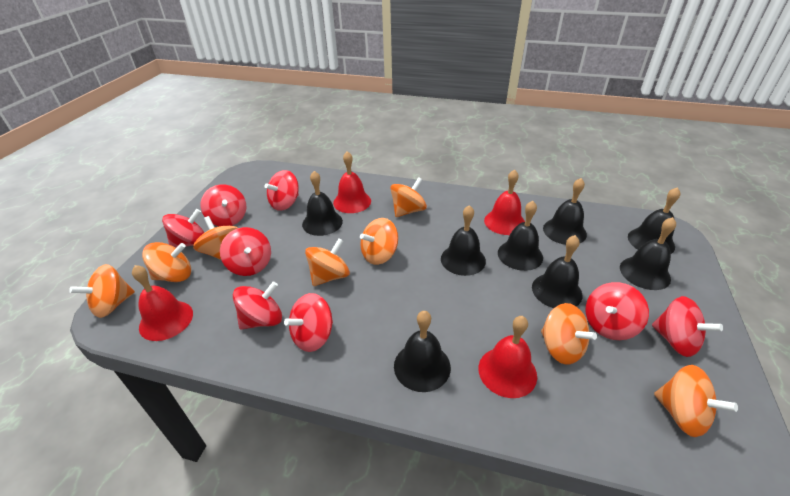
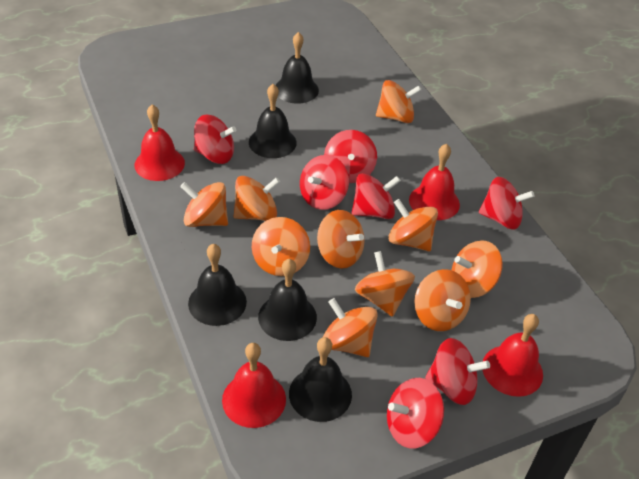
black bell: 8 -> 5
orange spinning top: 8 -> 10
red spinning top: 8 -> 7

